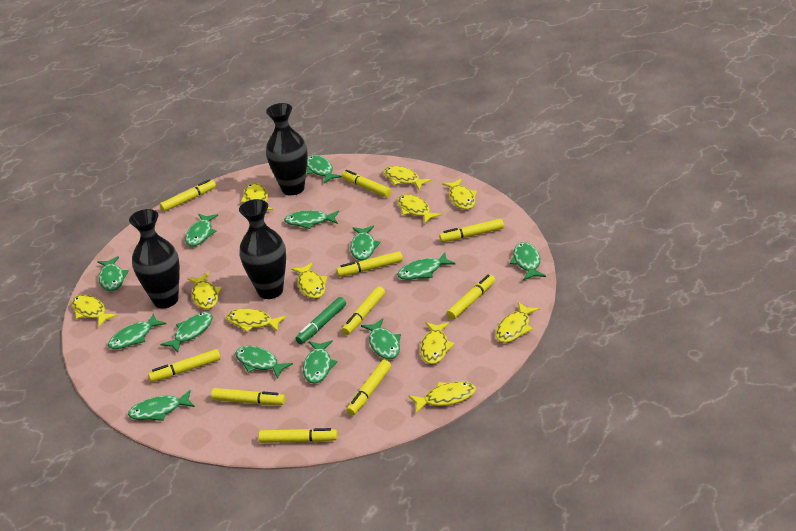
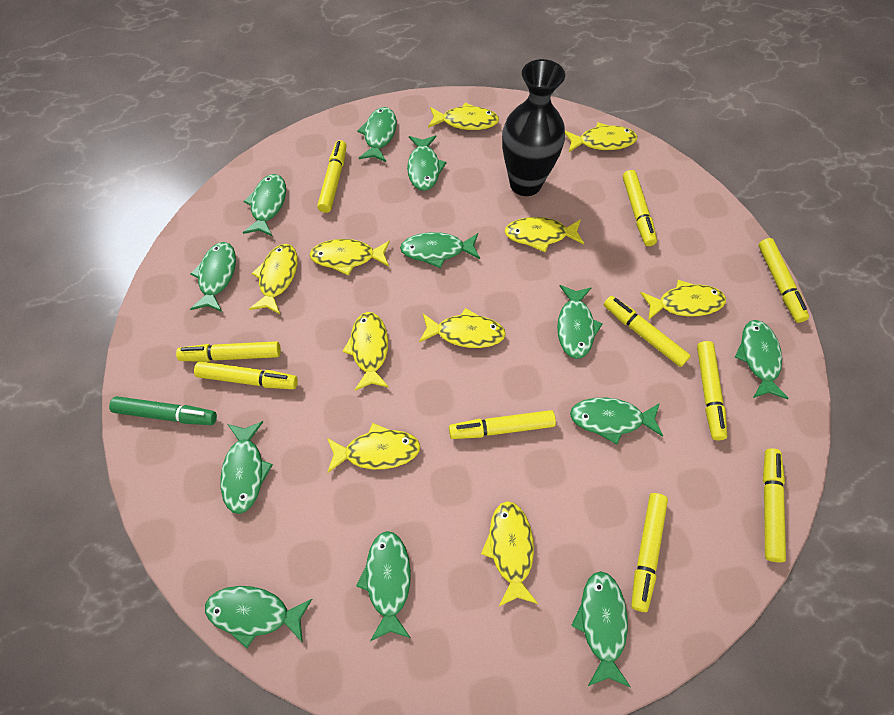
black vase: 3 -> 1
green fish: 13 -> 12
yellow fish: 11 -> 10

